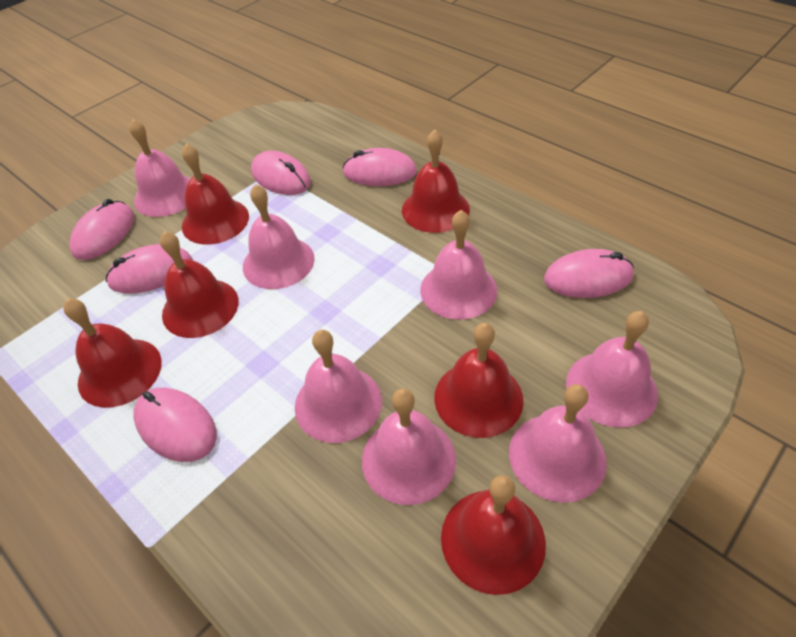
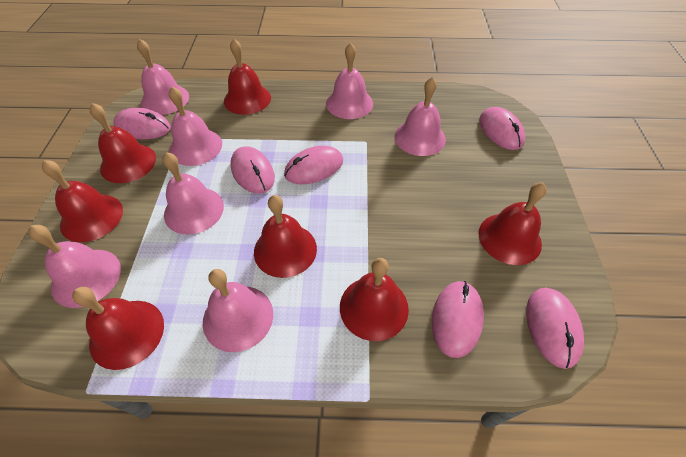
red bell: 6 -> 7

